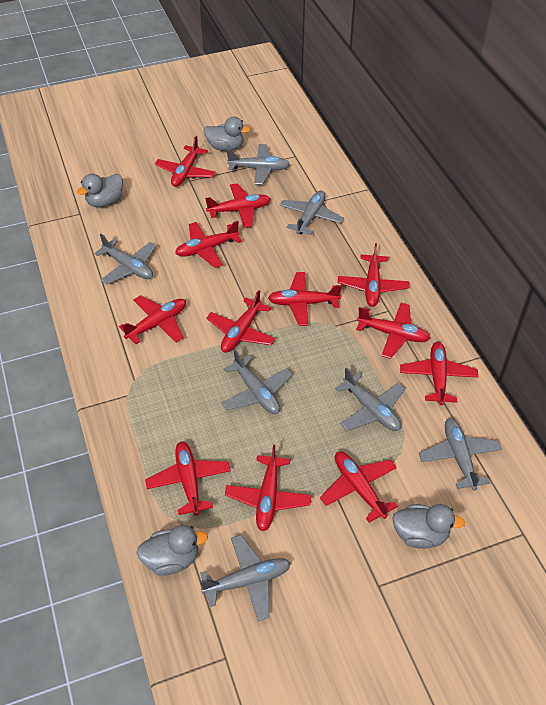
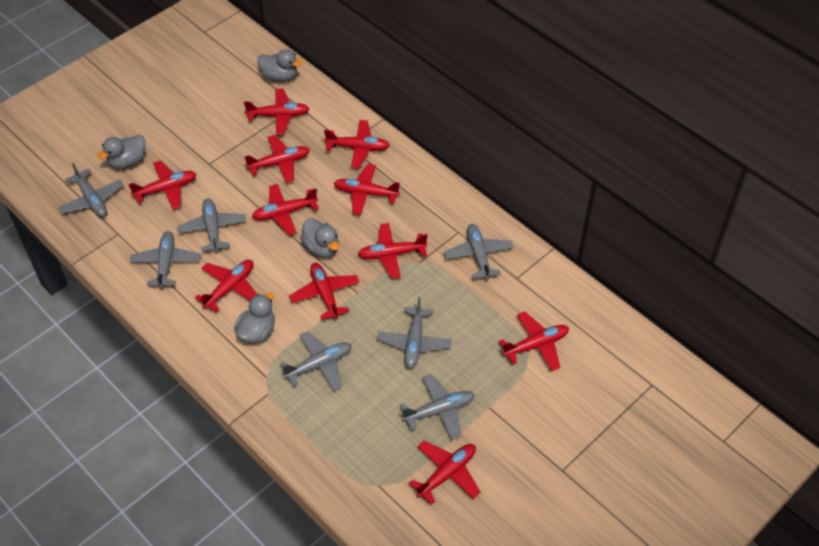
red plane: 12 -> 11

